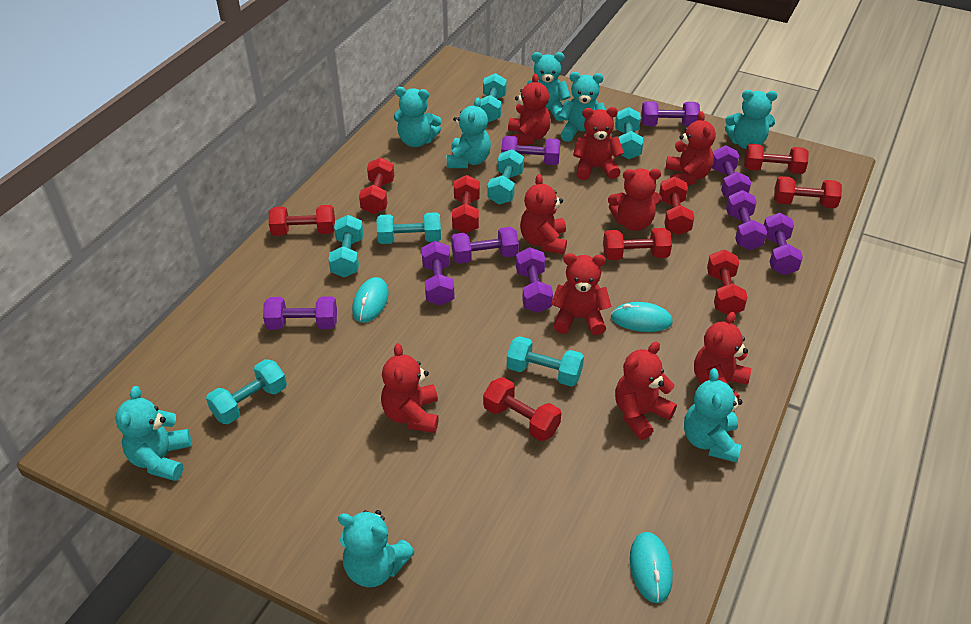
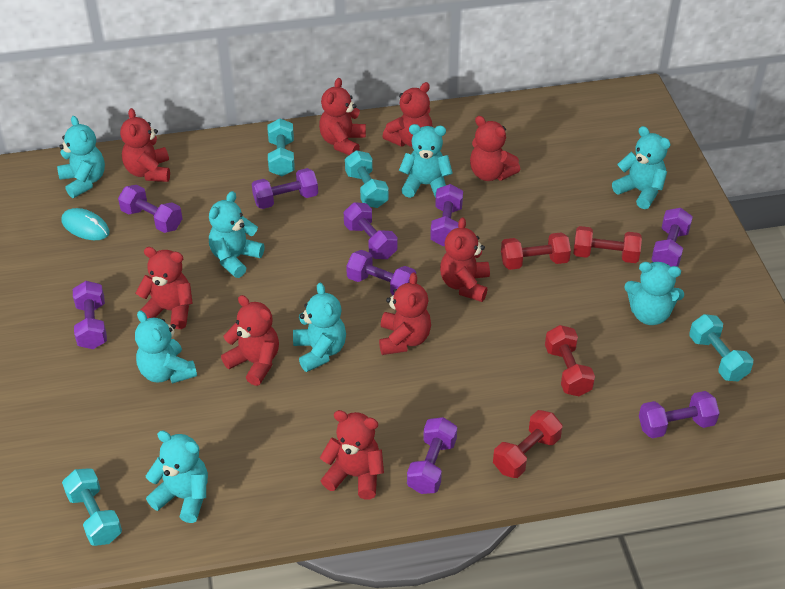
red dumbbell: 9 -> 4
turquoise dumbbell: 7 -> 4
turquoise mouse: 3 -> 1

